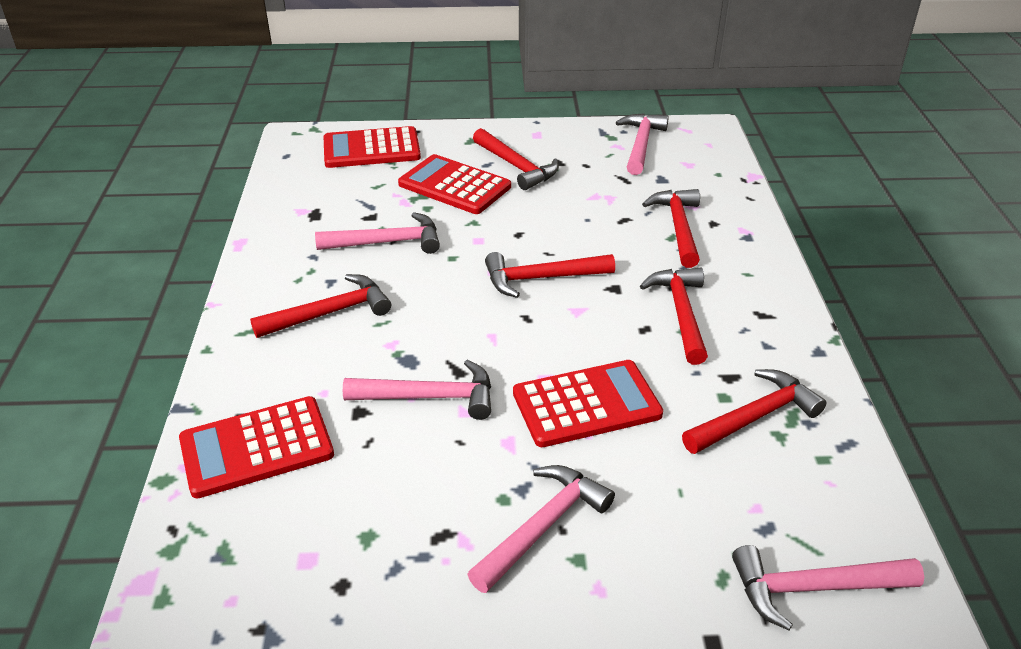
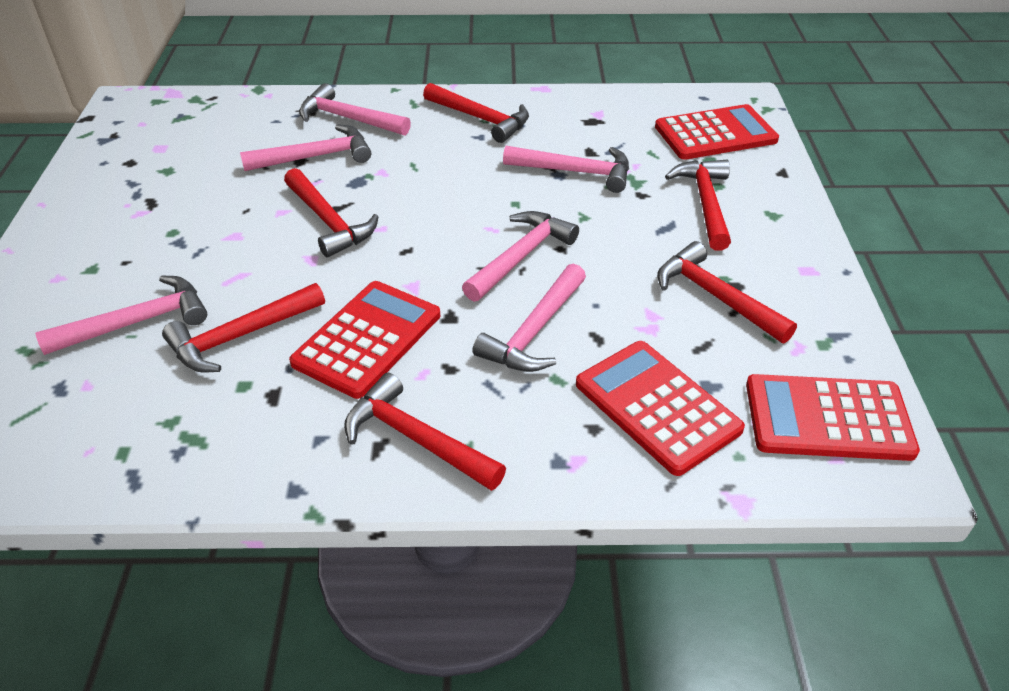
pink hammer: 5 -> 6

